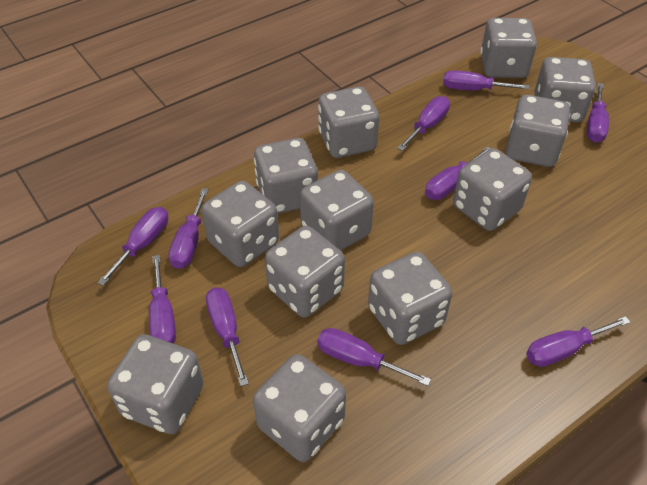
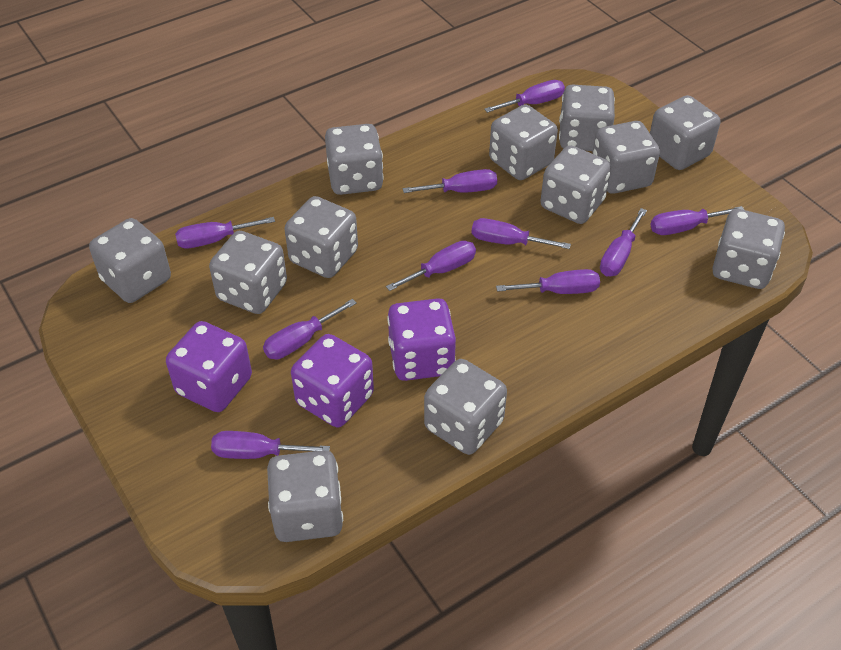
purple dice: 0 -> 3

